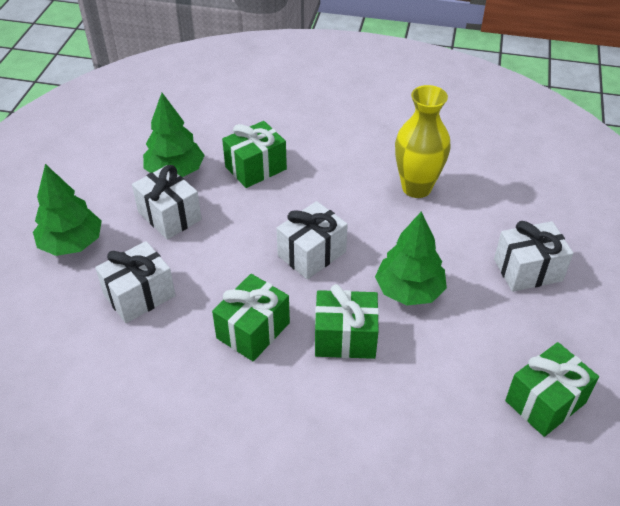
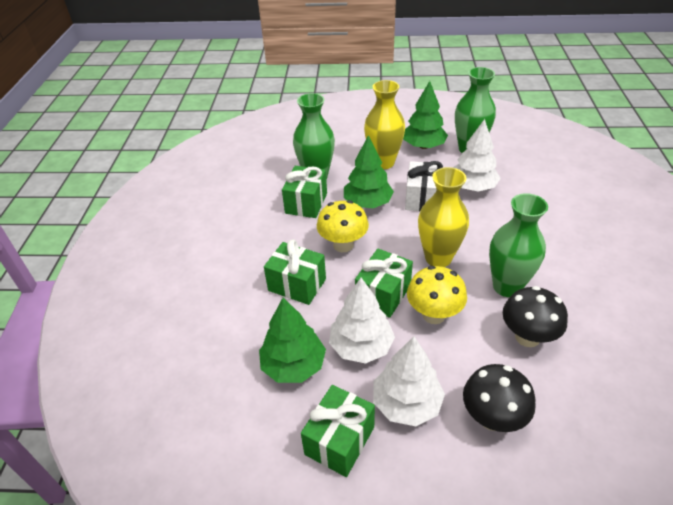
black mushroom: 0 -> 2
green vase: 0 -> 3
white gift: 4 -> 1
white tree: 0 -> 3
yellow mushroom: 0 -> 2
yellow vase: 1 -> 2

